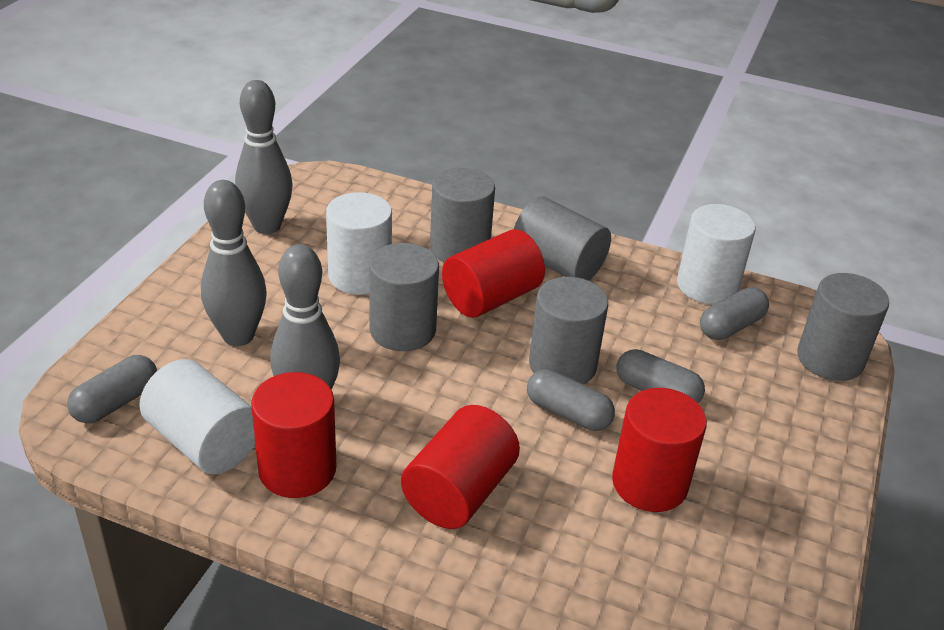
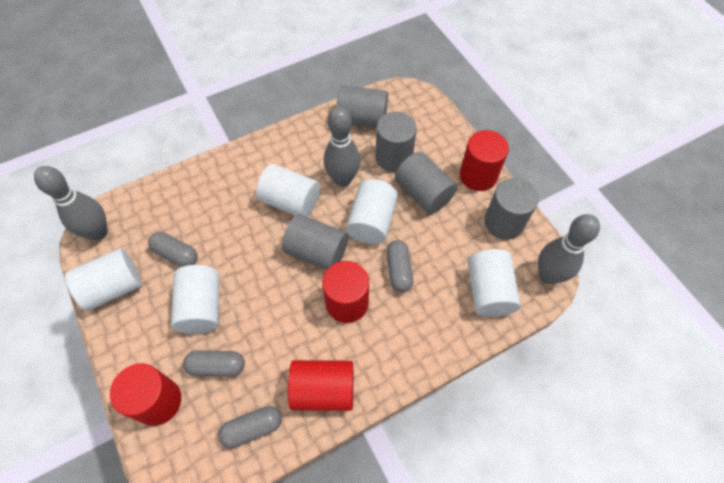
white cylinder: 3 -> 5

